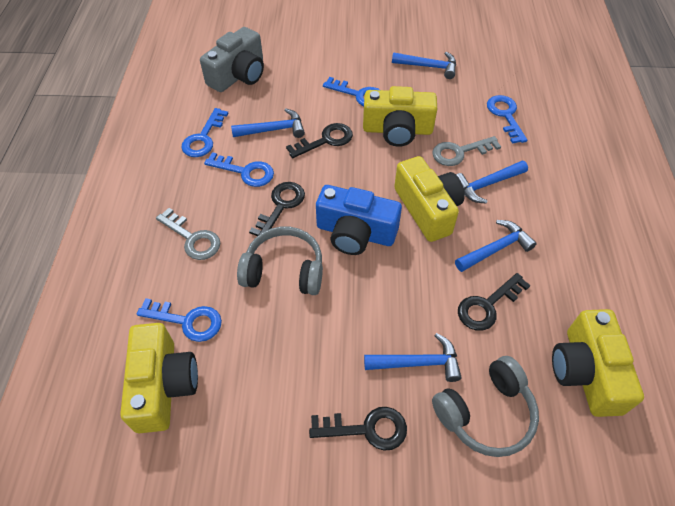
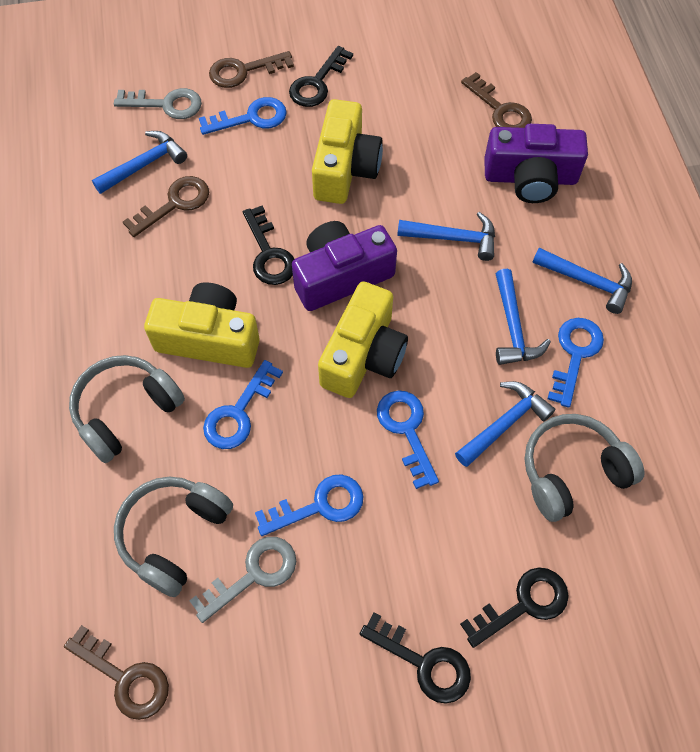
blue camera: 1 -> 0
brown key: 0 -> 4
grey camera: 1 -> 0
grey headphones: 2 -> 3
purple camera: 0 -> 2
yellow camera: 4 -> 3

